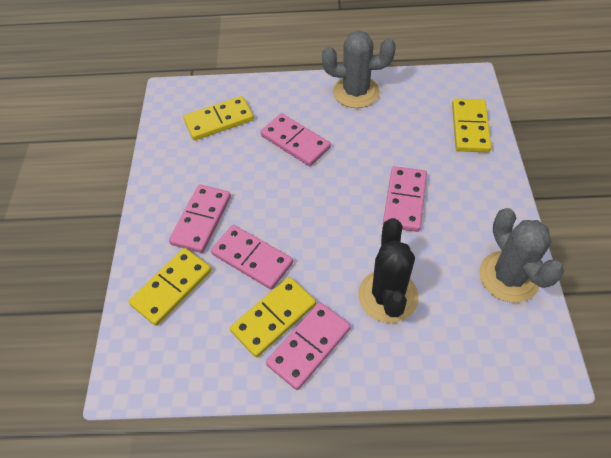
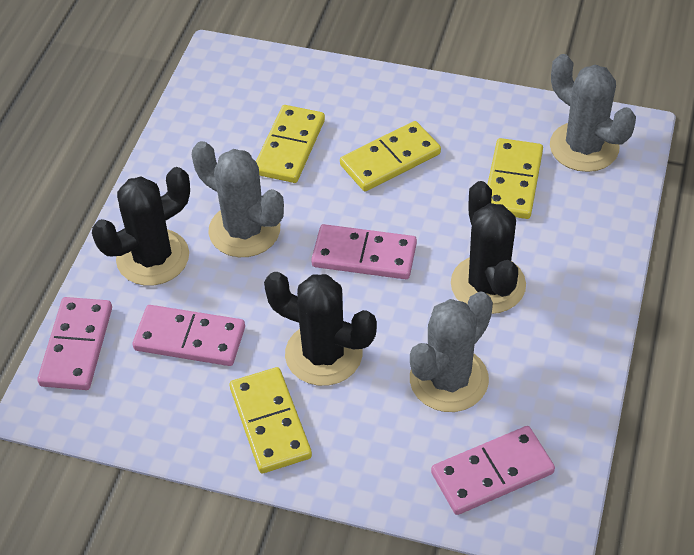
black cactus: 1 -> 3
grey cactus: 2 -> 3
pink domino: 5 -> 4

